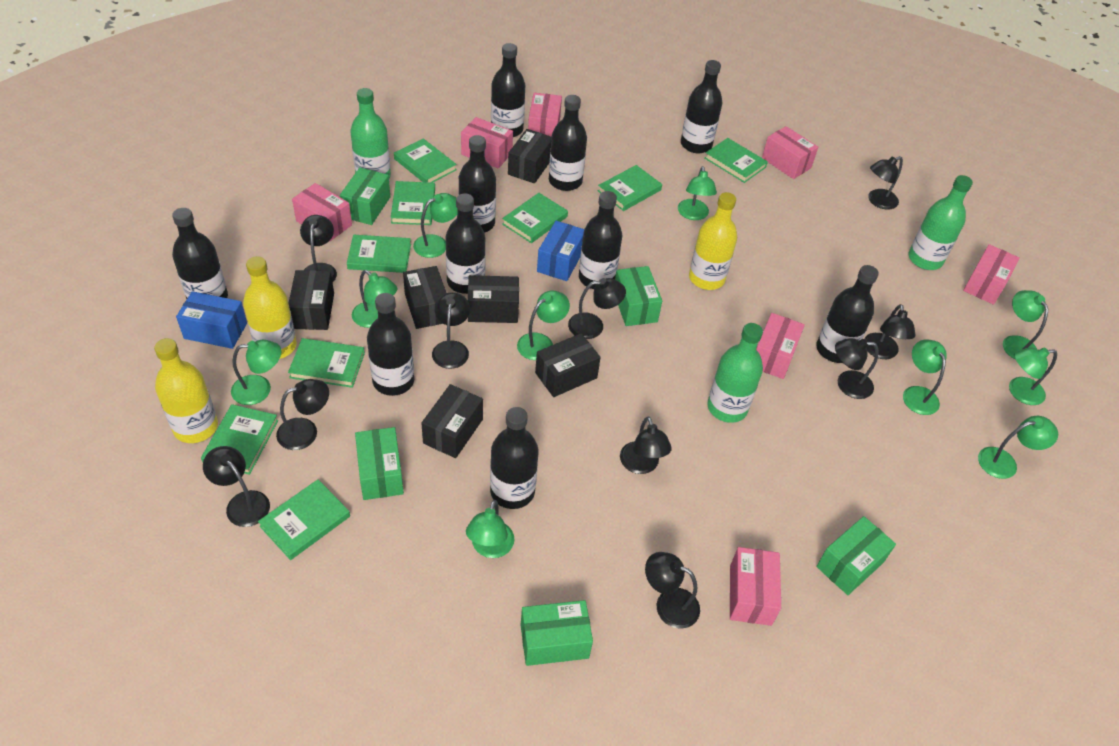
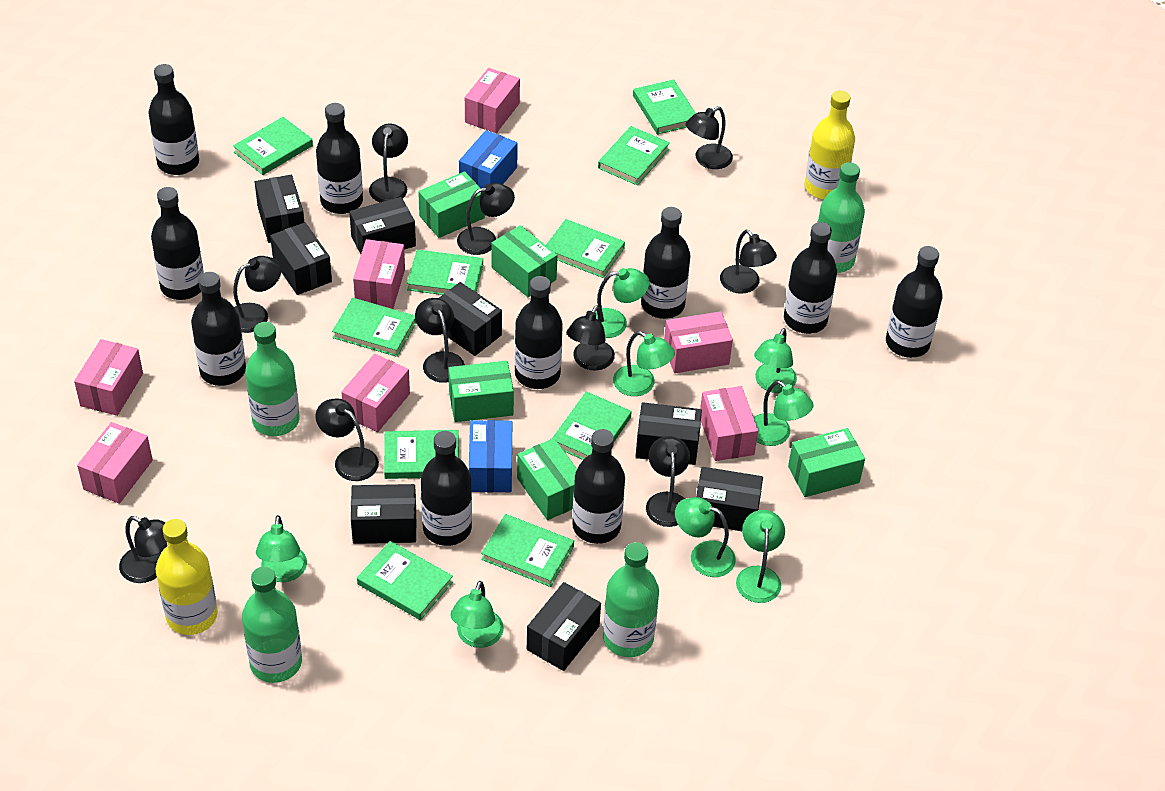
black box: 6 -> 8
green book: 9 -> 10
green bottle: 3 -> 4
green lamp: 10 -> 8
yellow bottle: 3 -> 2

